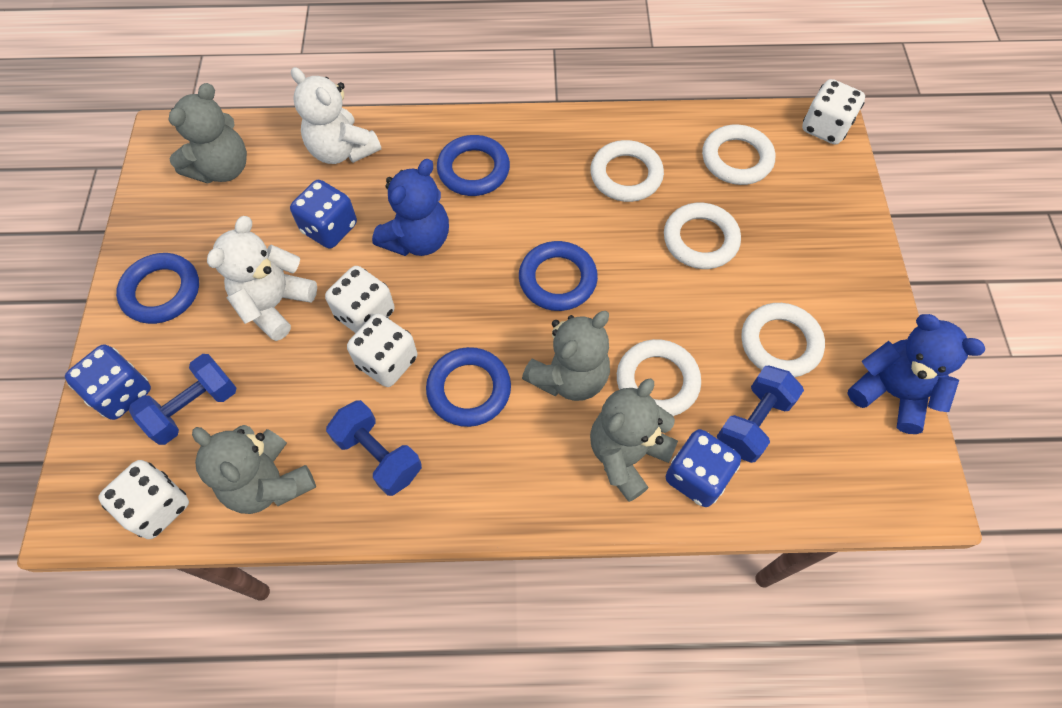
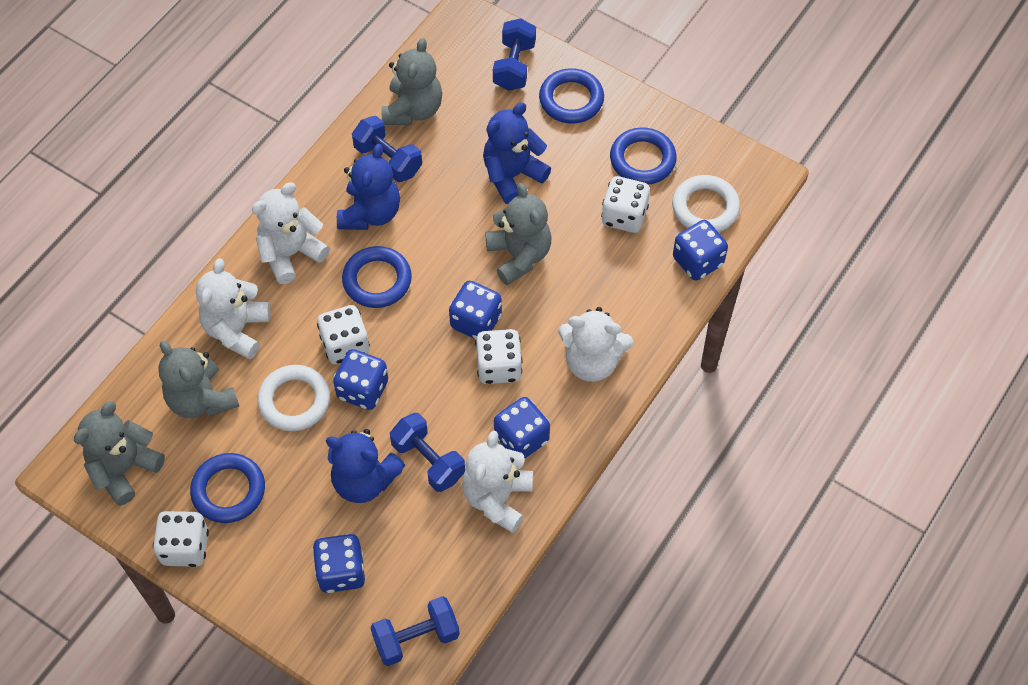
blue dice: 3 -> 5
blue dumbbell: 3 -> 4
blue teddy bear: 2 -> 3
white ring: 5 -> 2
white teddy bear: 2 -> 4

